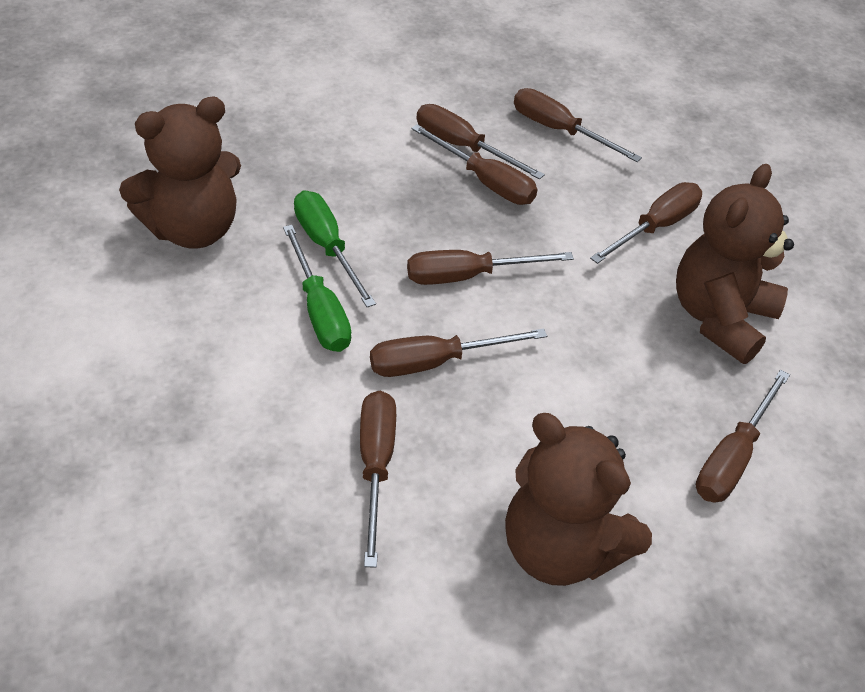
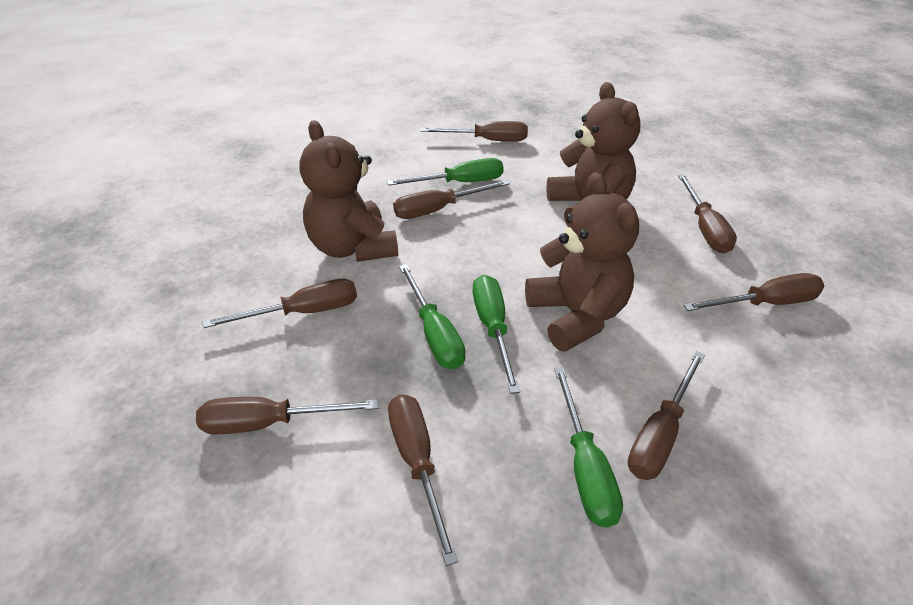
green screwdriver: 2 -> 4

